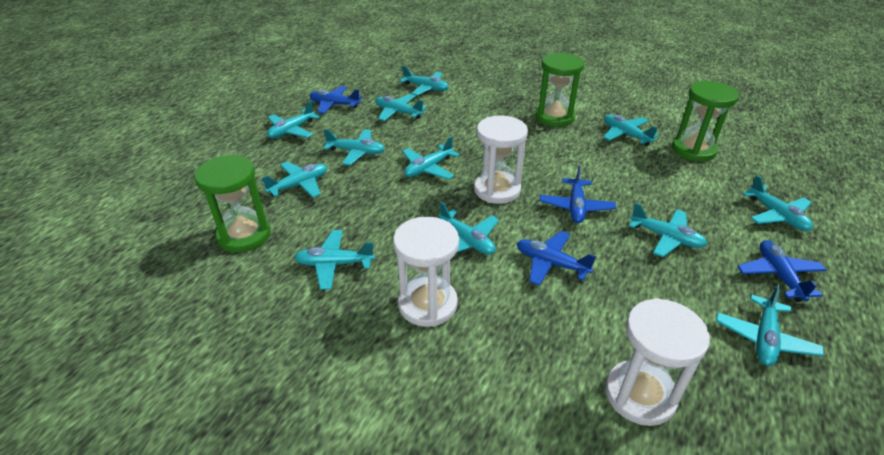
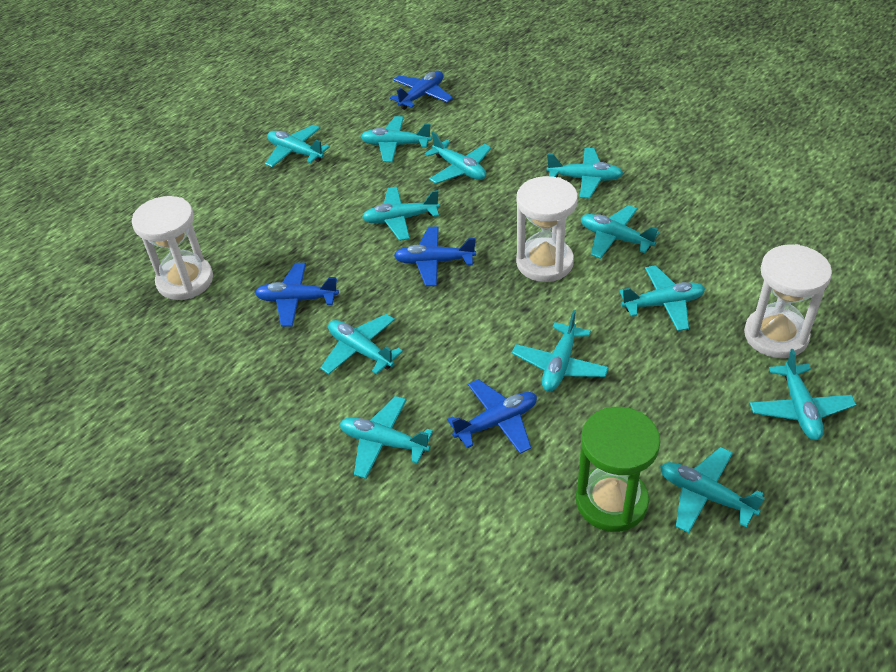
green hourglass: 3 -> 1

